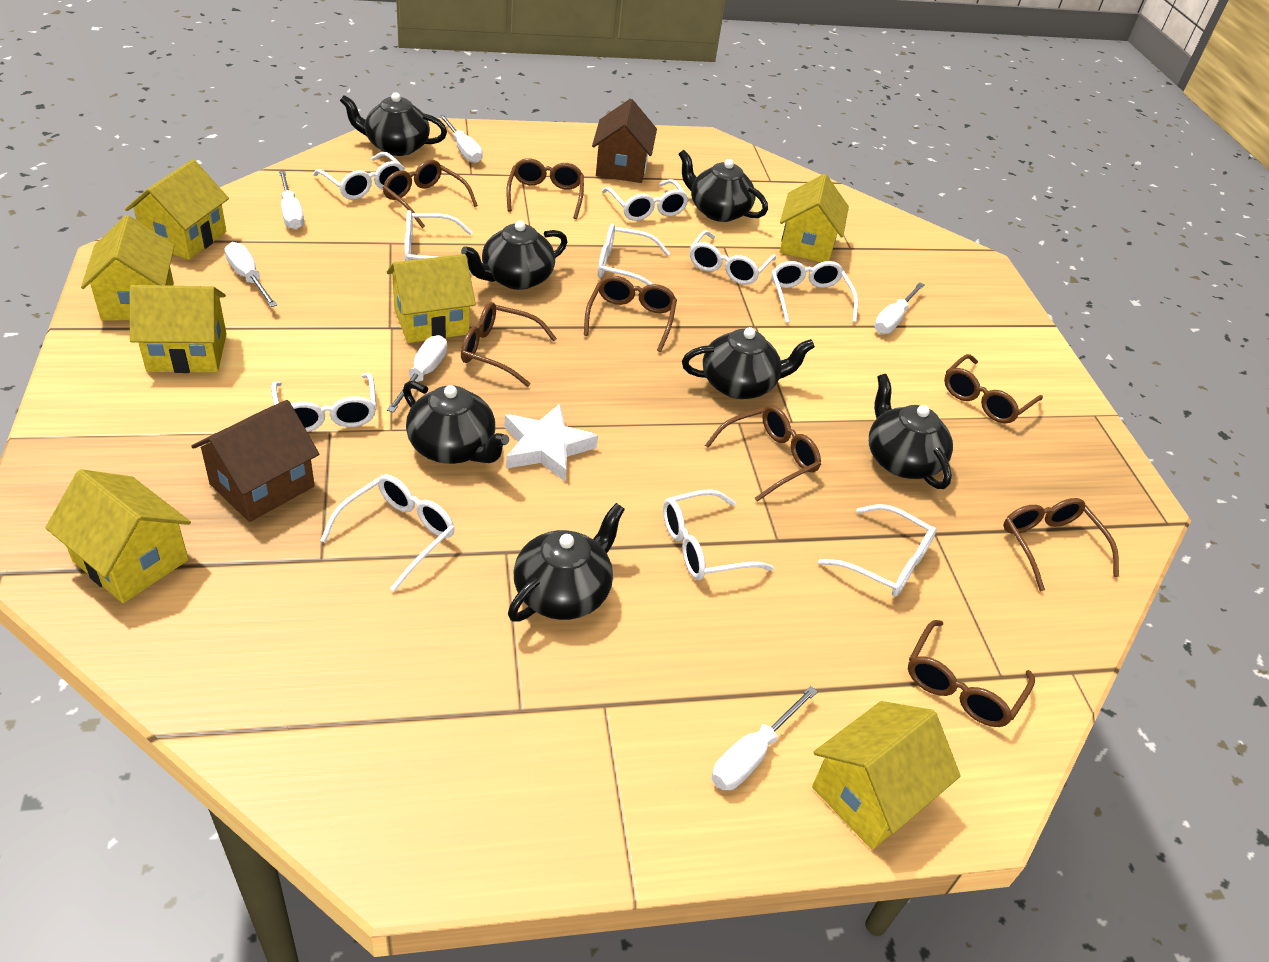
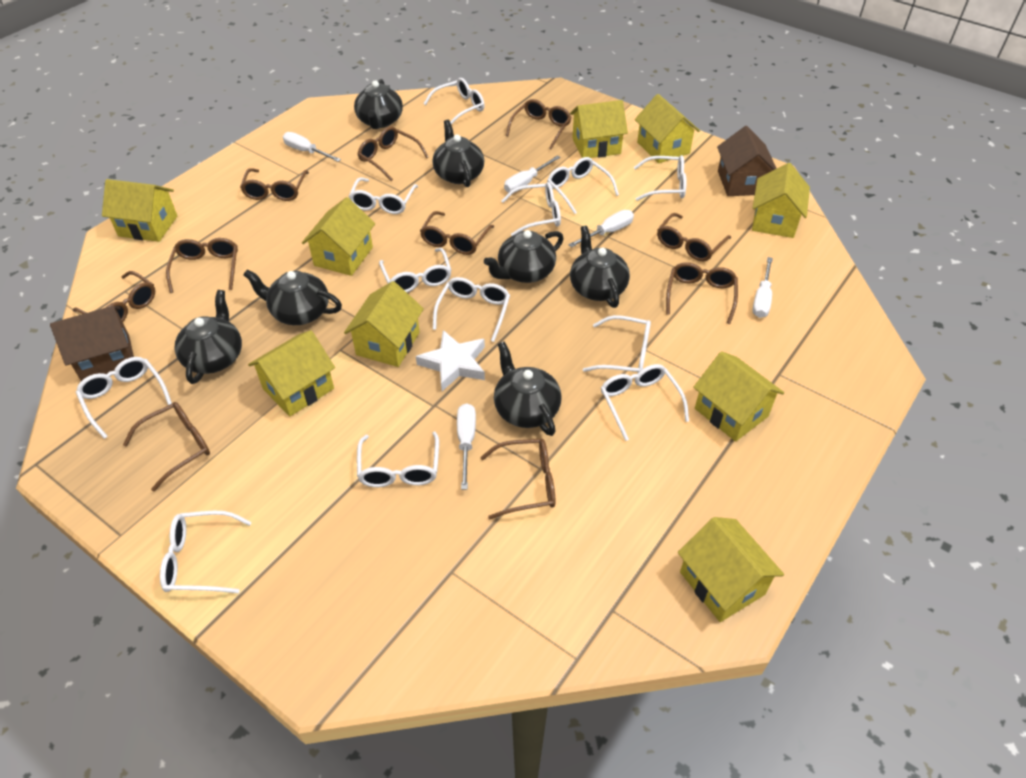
brown glasses: 8 -> 10
white glasses: 10 -> 12
white screwdriver: 6 -> 5
yellow house: 7 -> 9

